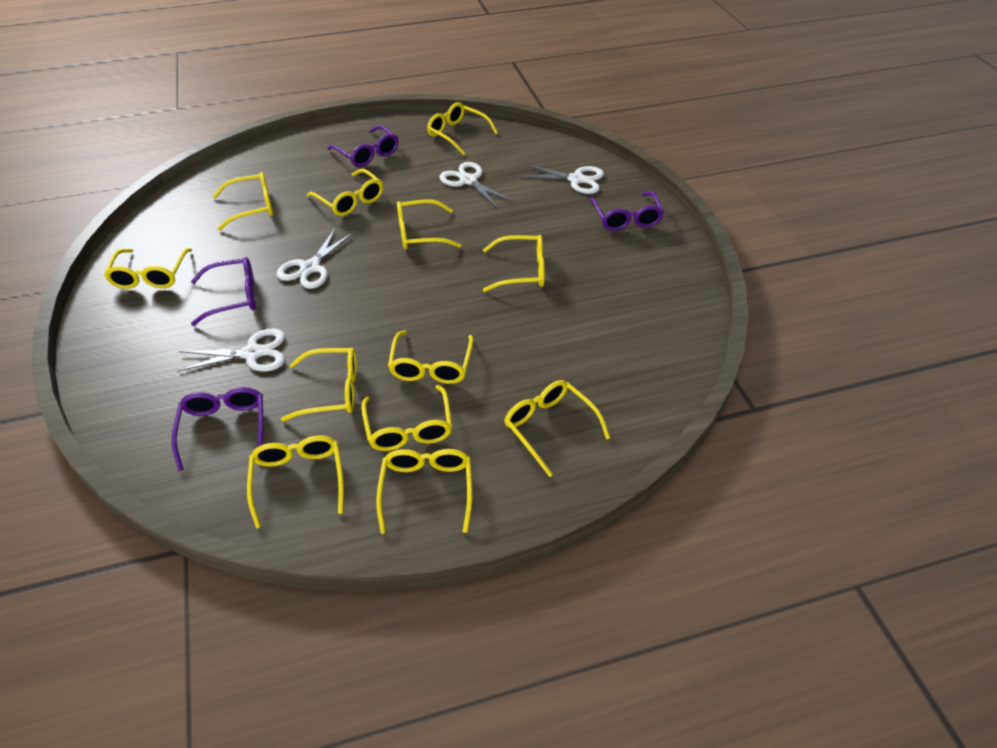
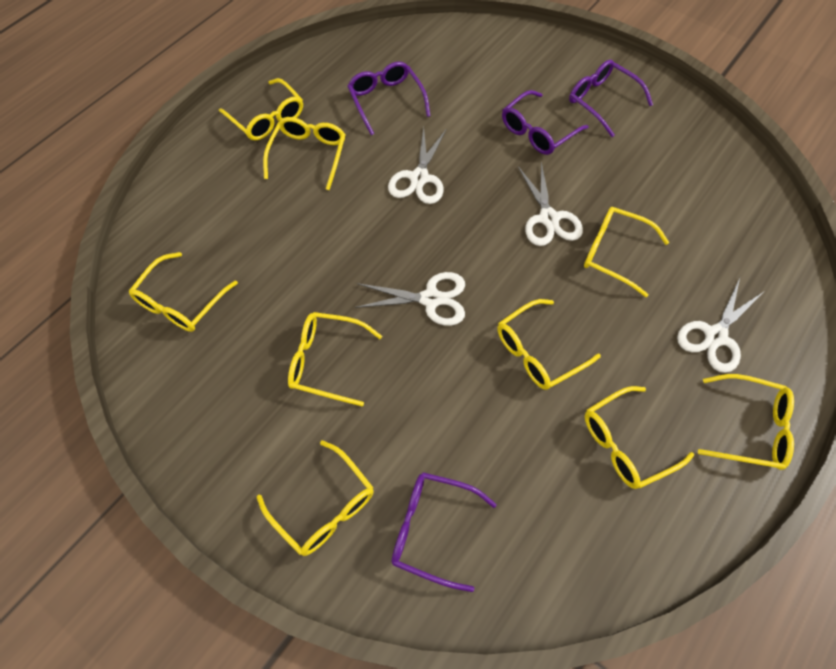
yellow glasses: 12 -> 9

